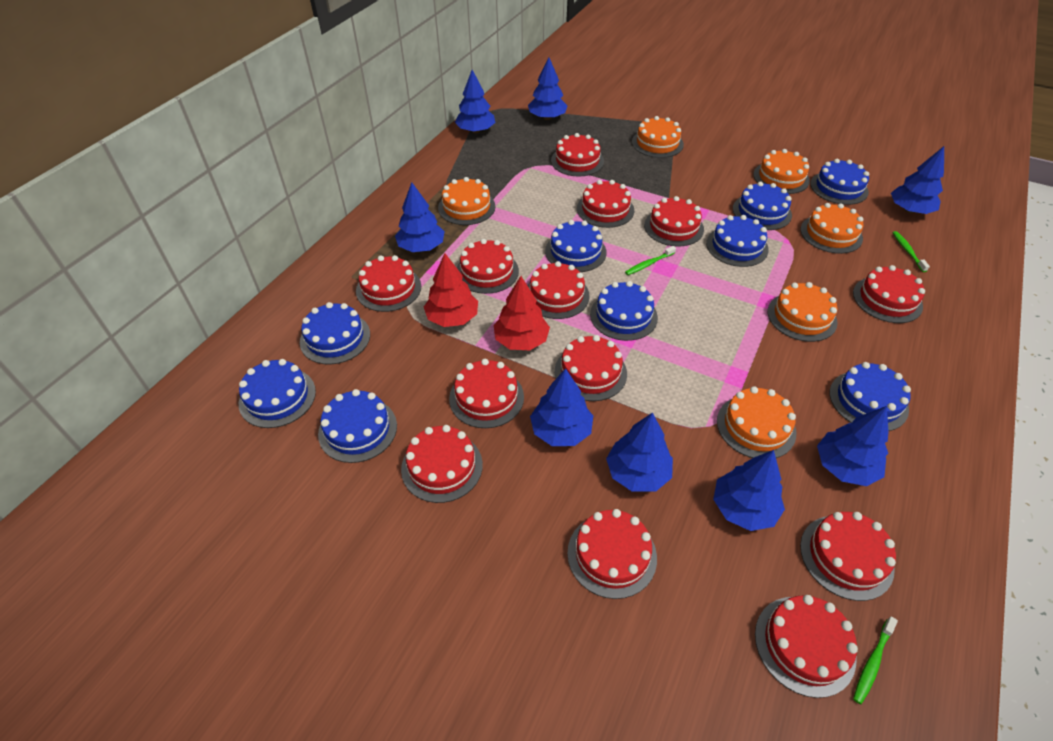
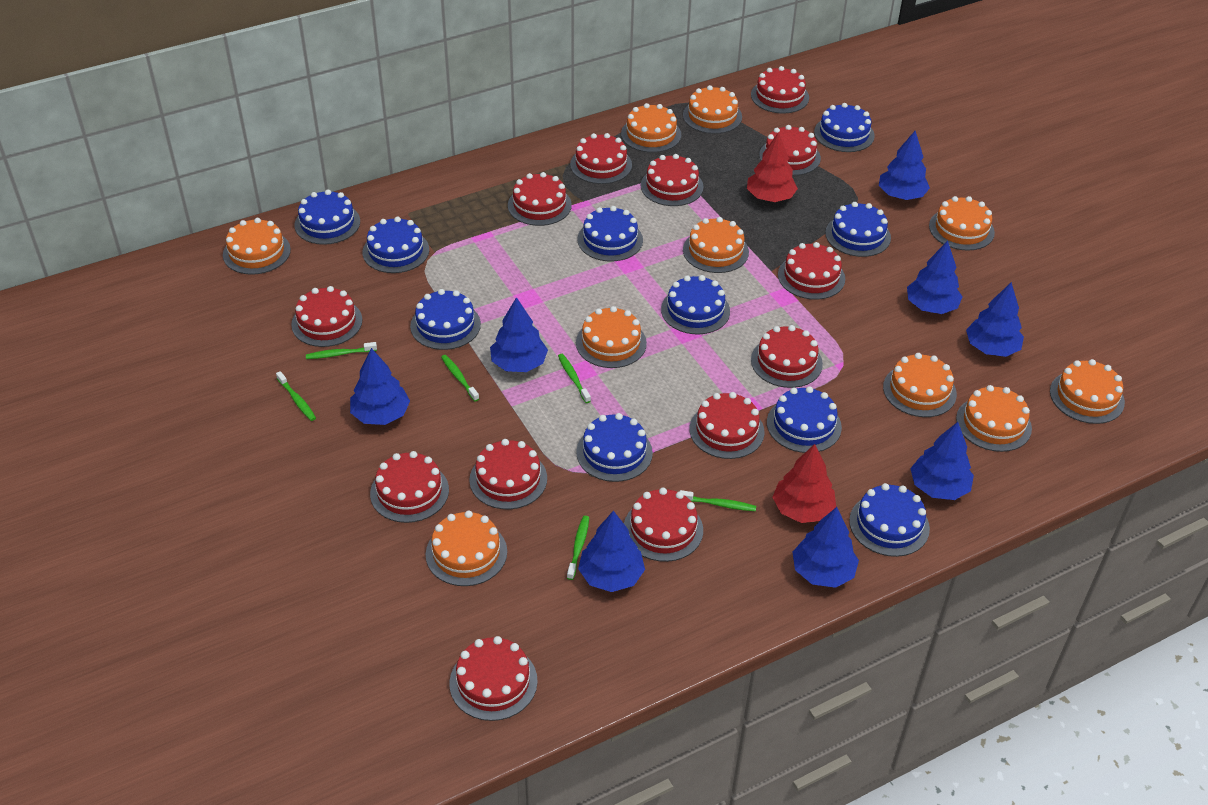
blue cake: 9 -> 10
green toothbrush: 3 -> 6
orange cake: 6 -> 10

